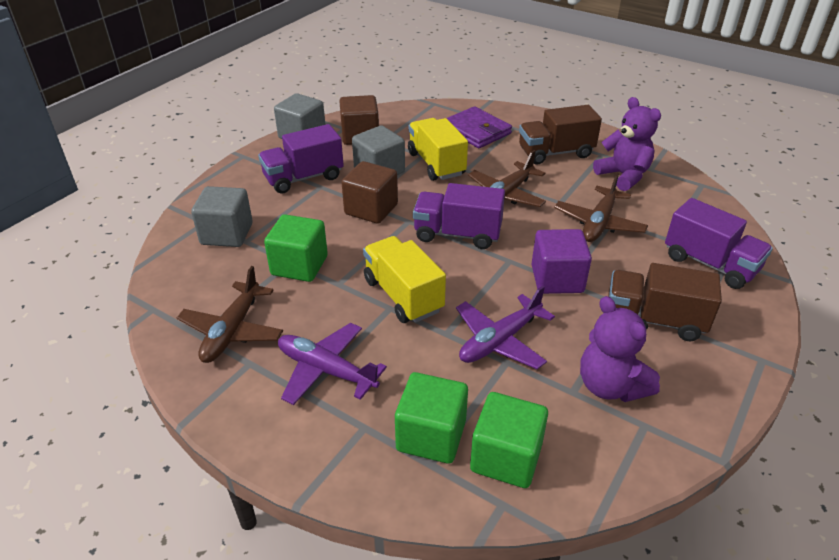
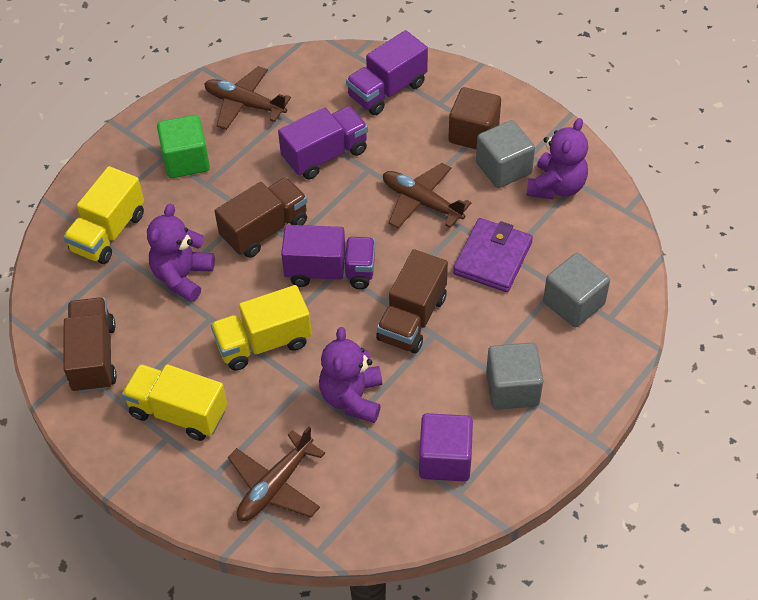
brown cube: 2 -> 1
brown truck: 2 -> 3
green cube: 3 -> 1
purple plane: 2 -> 0
purple teddy bear: 2 -> 3
yellow truck: 2 -> 3

